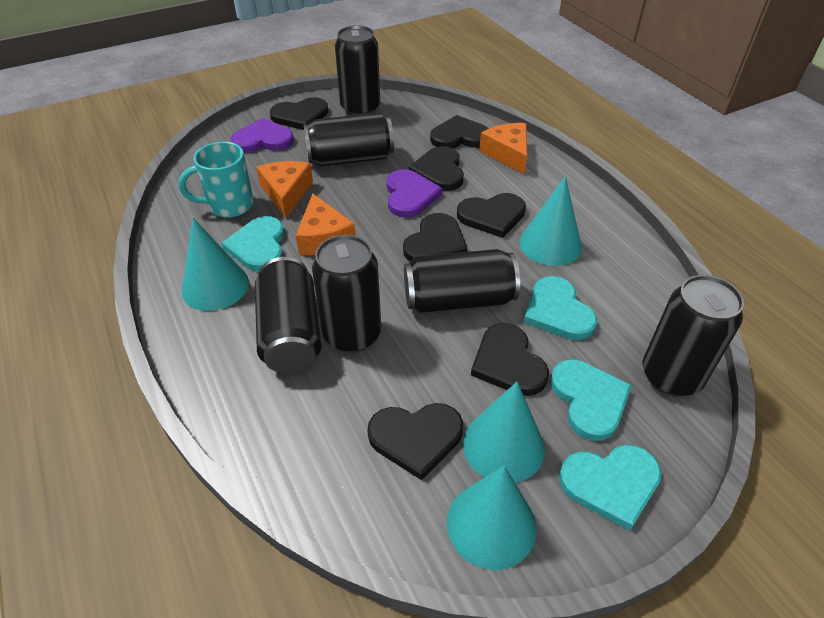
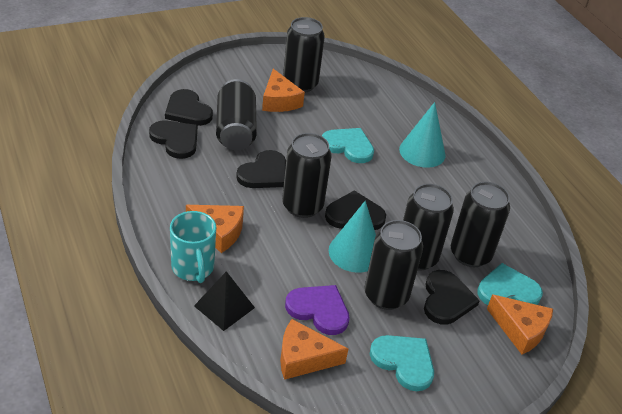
black heart: 7 -> 5
black pyramid: 0 -> 1
orange cheese: 3 -> 4
purple heart: 2 -> 1
turquoise cone: 4 -> 2
turquoise heart: 4 -> 3

